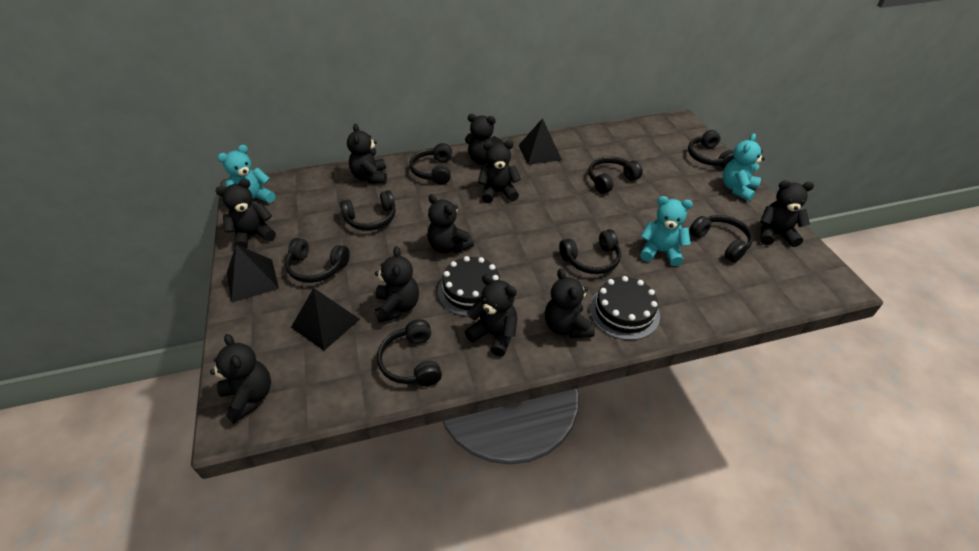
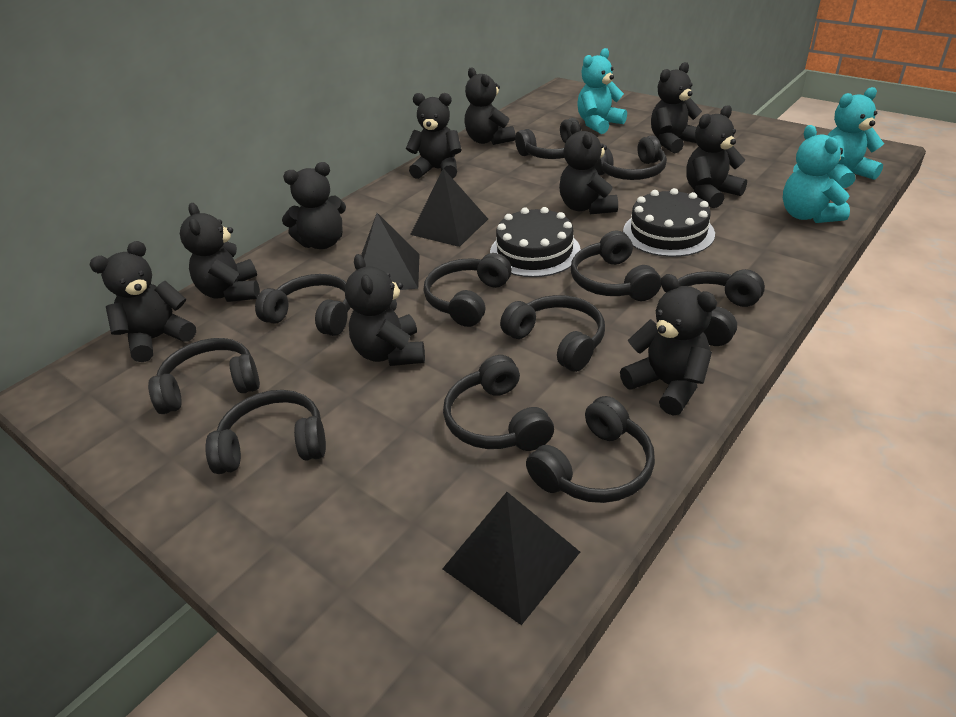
black headphones: 8 -> 11

